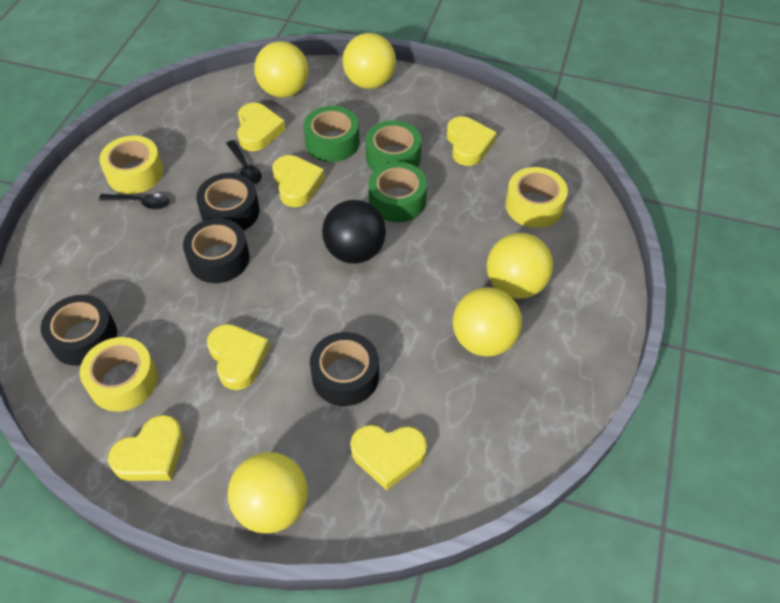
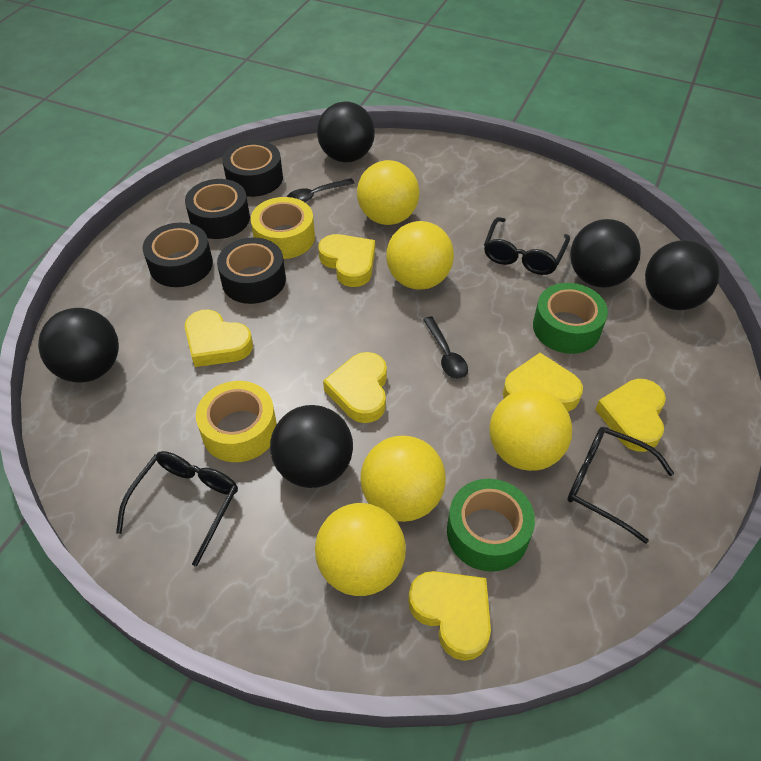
black ball: 1 -> 5
black glasses: 0 -> 3
green tape: 3 -> 2
yellow tape: 3 -> 2

